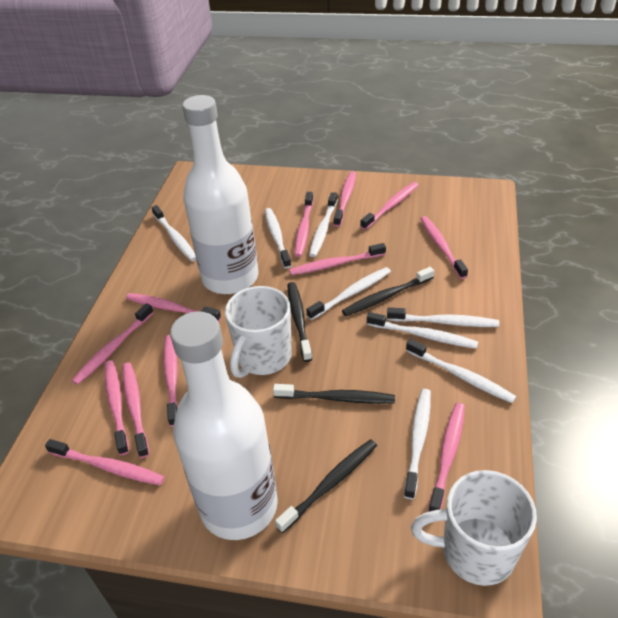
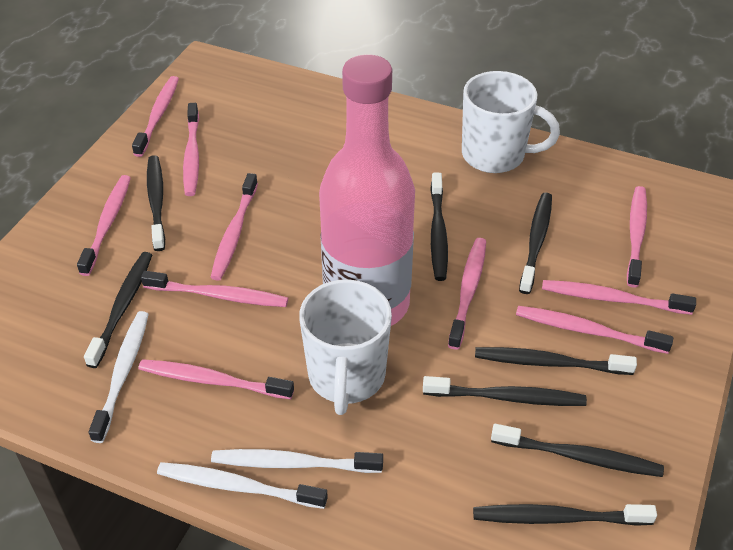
black toothbrush: 4 -> 8
pink bottle: 0 -> 1
pink toothbrush: 12 -> 10
white bottle: 2 -> 0
white toothbrush: 8 -> 3

